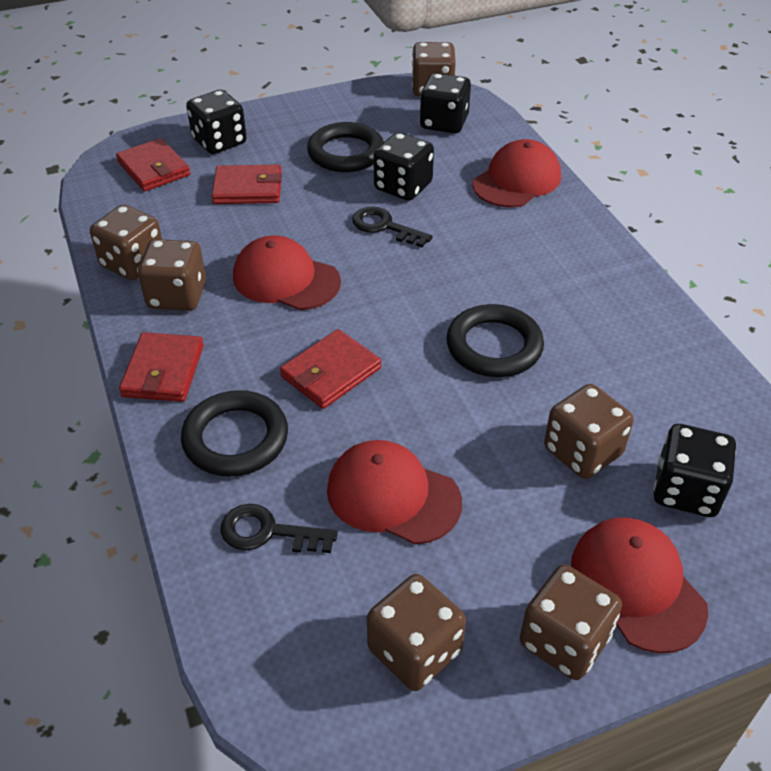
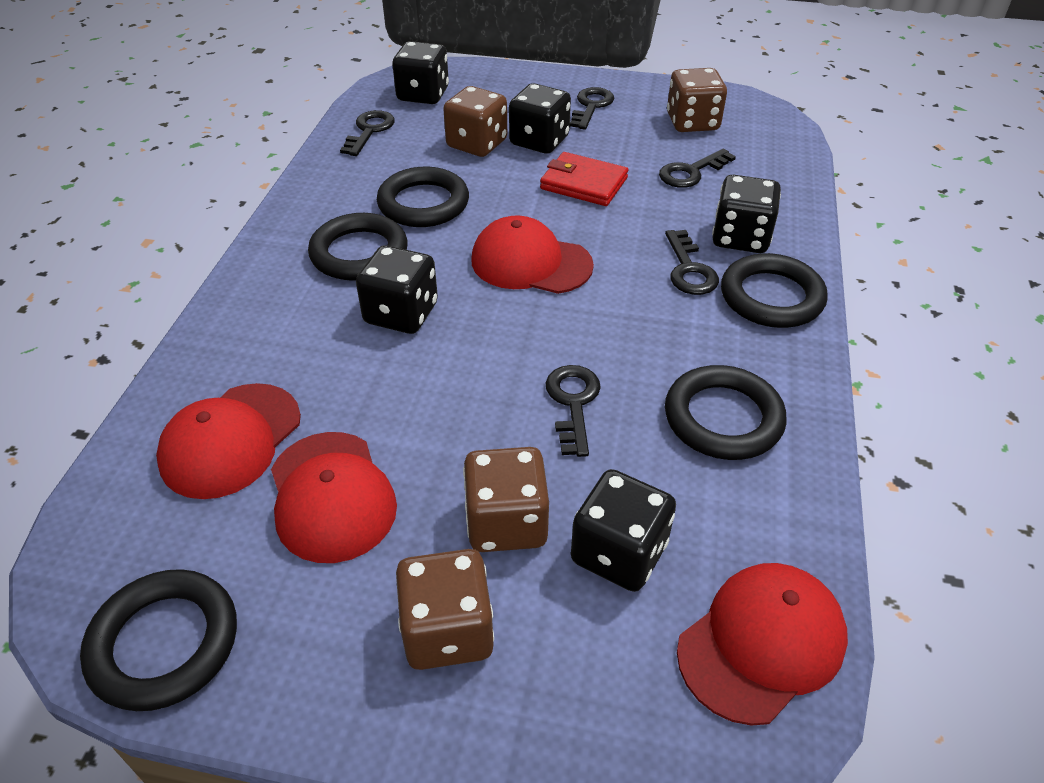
black dice: 4 -> 5
black key: 2 -> 5
black ring: 3 -> 5
brown dice: 6 -> 4
red wallet: 4 -> 1

